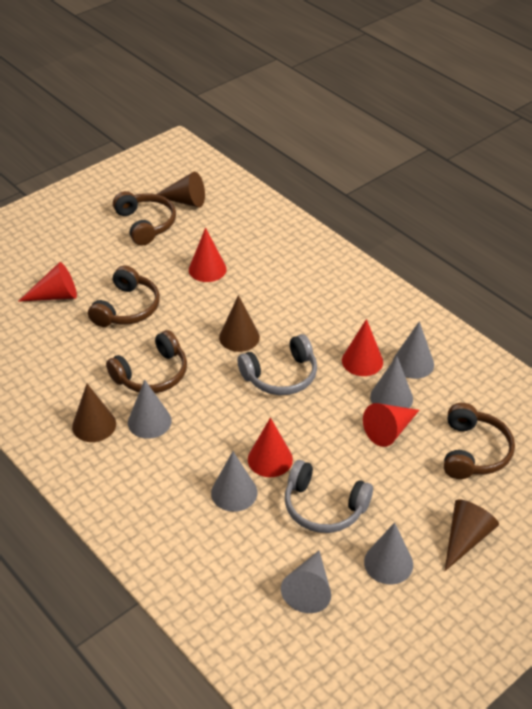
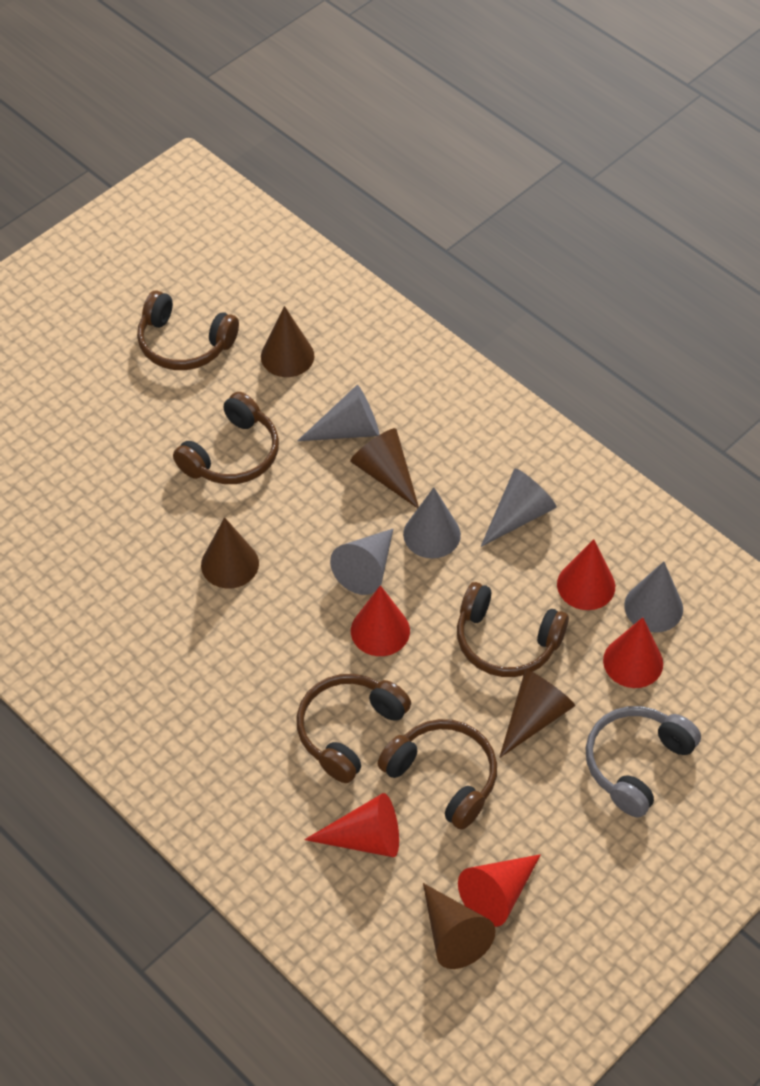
brown cone: 4 -> 5
brown headphones: 4 -> 5
grey cone: 6 -> 5
grey headphones: 2 -> 1

